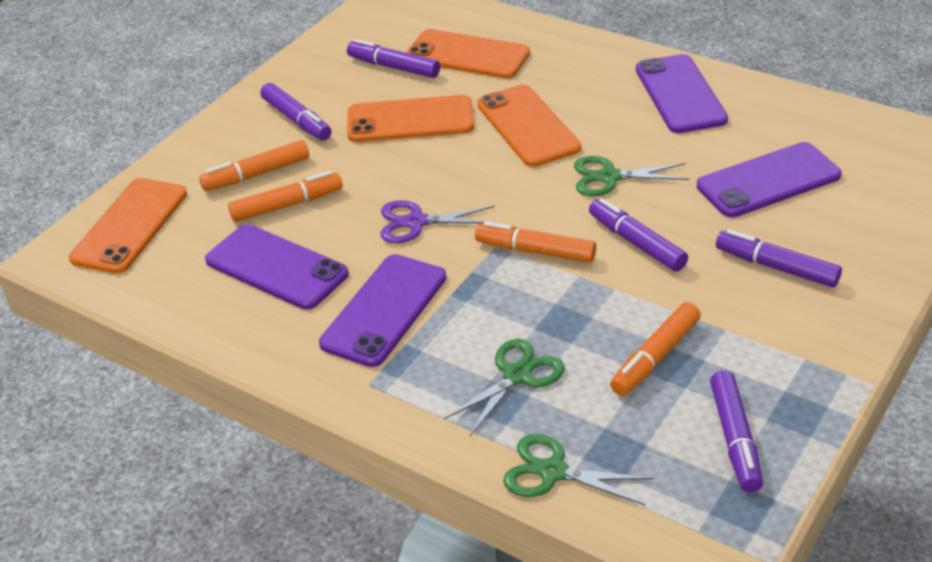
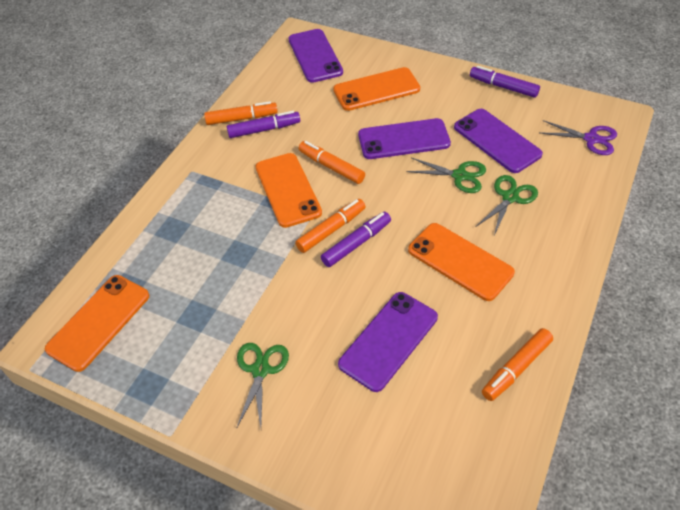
purple marker: 5 -> 3

